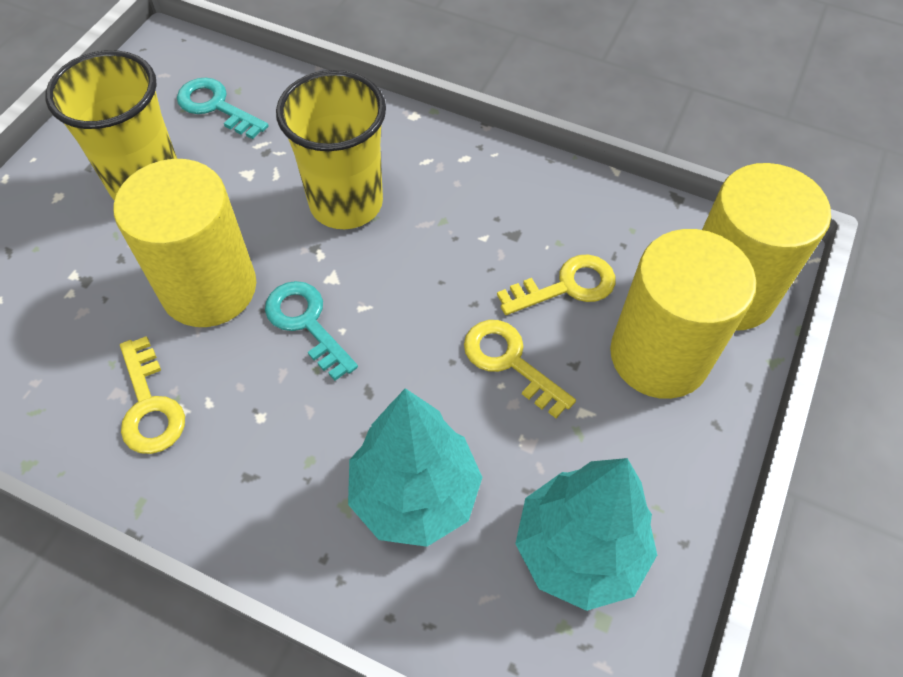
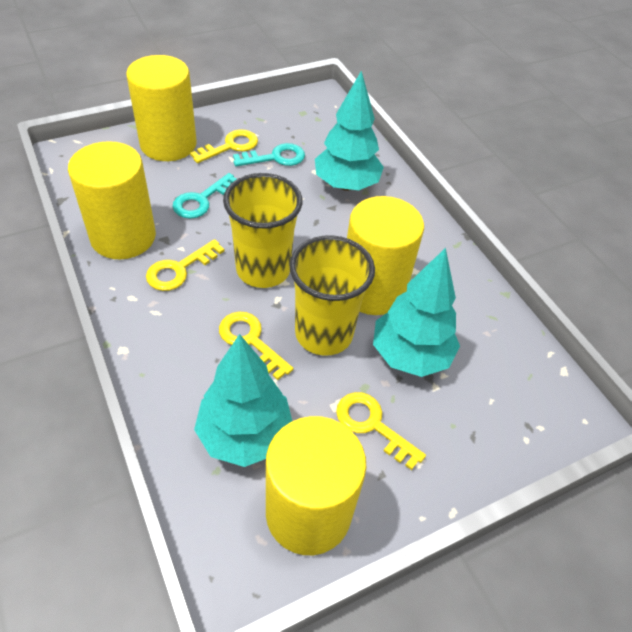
turquoise tree: 2 -> 3
yellow cylinder: 3 -> 4
yellow key: 3 -> 4

